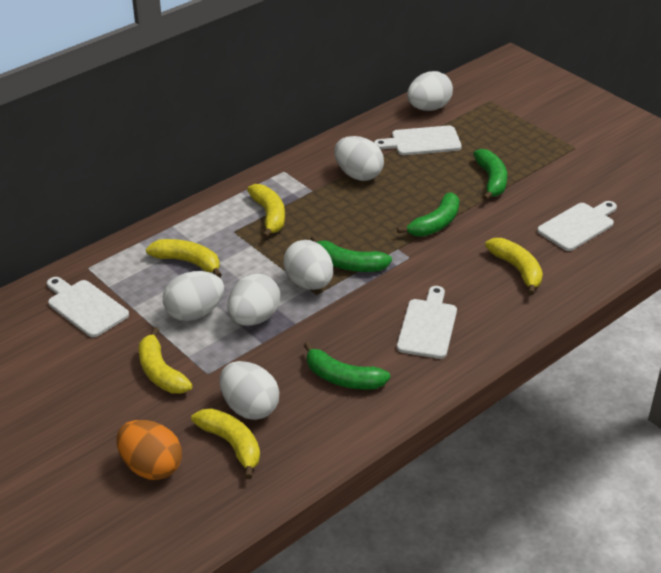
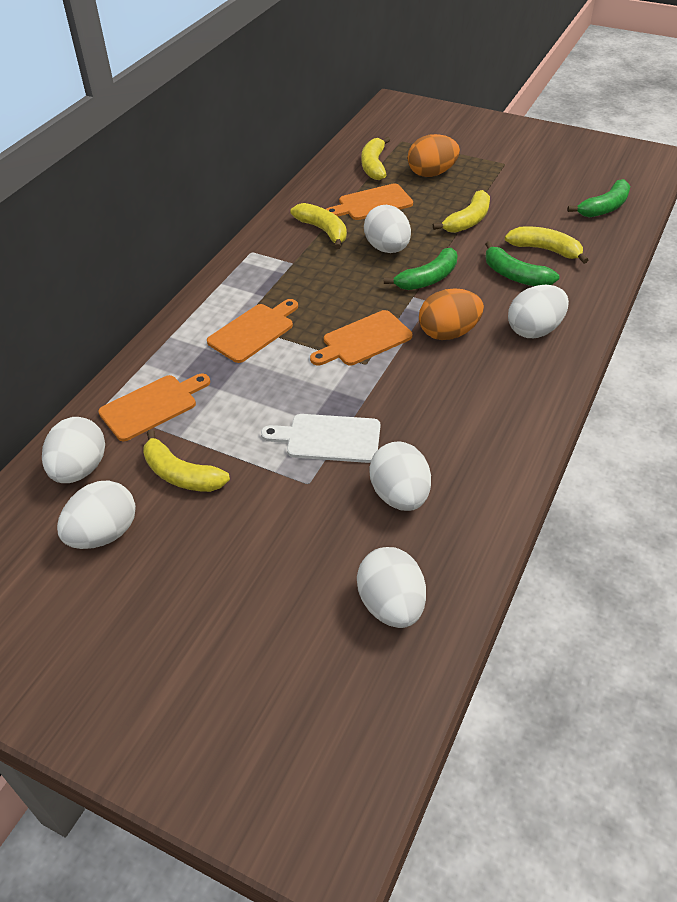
green banana: 4 -> 3
orange cutting board: 0 -> 4
orange egg: 1 -> 2
white cutting board: 4 -> 1

